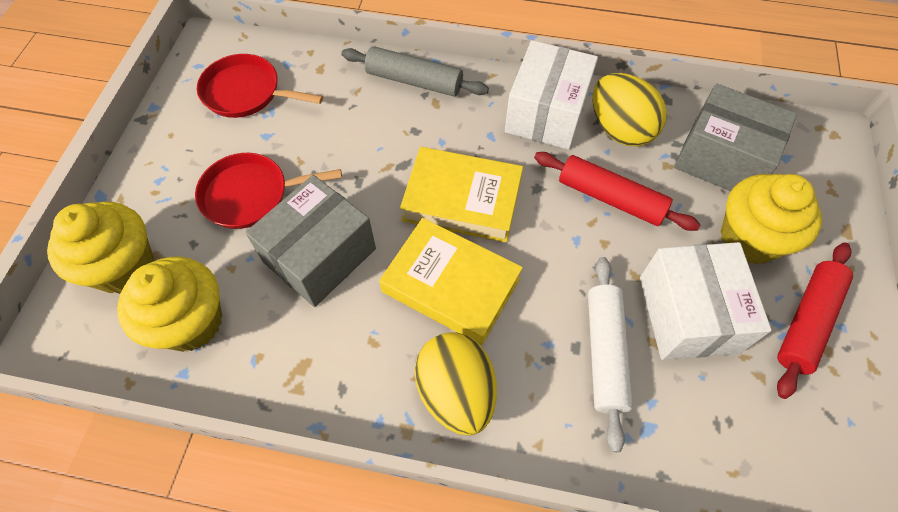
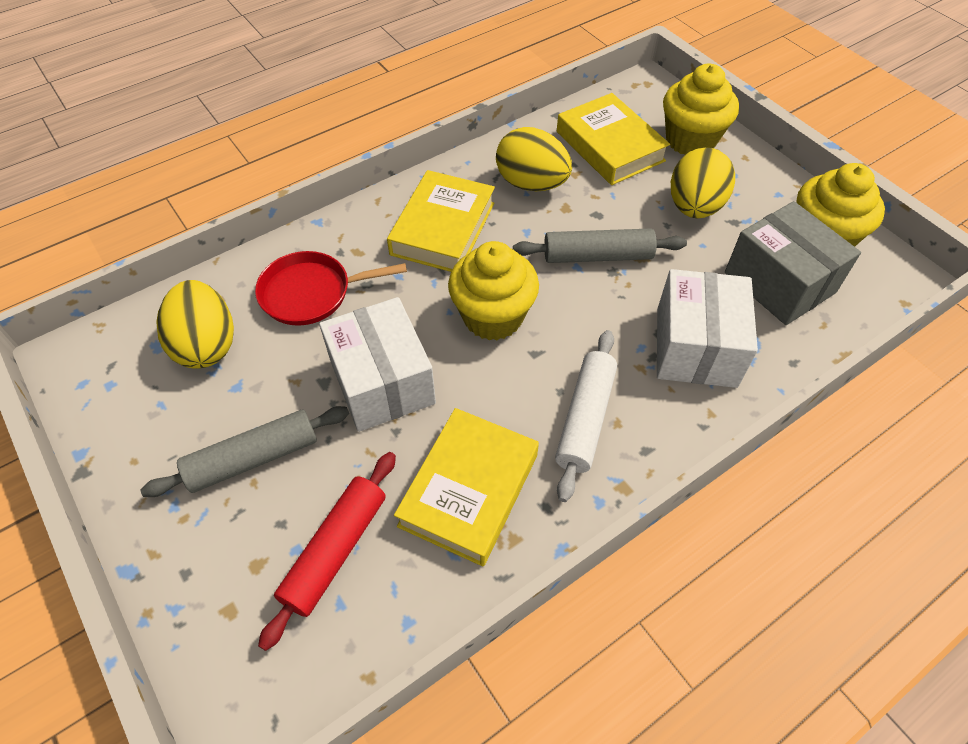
grey box: 2 -> 1
grey rolling pin: 1 -> 2
red pan: 2 -> 1
red rolling pin: 2 -> 1
yellow book: 2 -> 3
yellow egg: 2 -> 3

